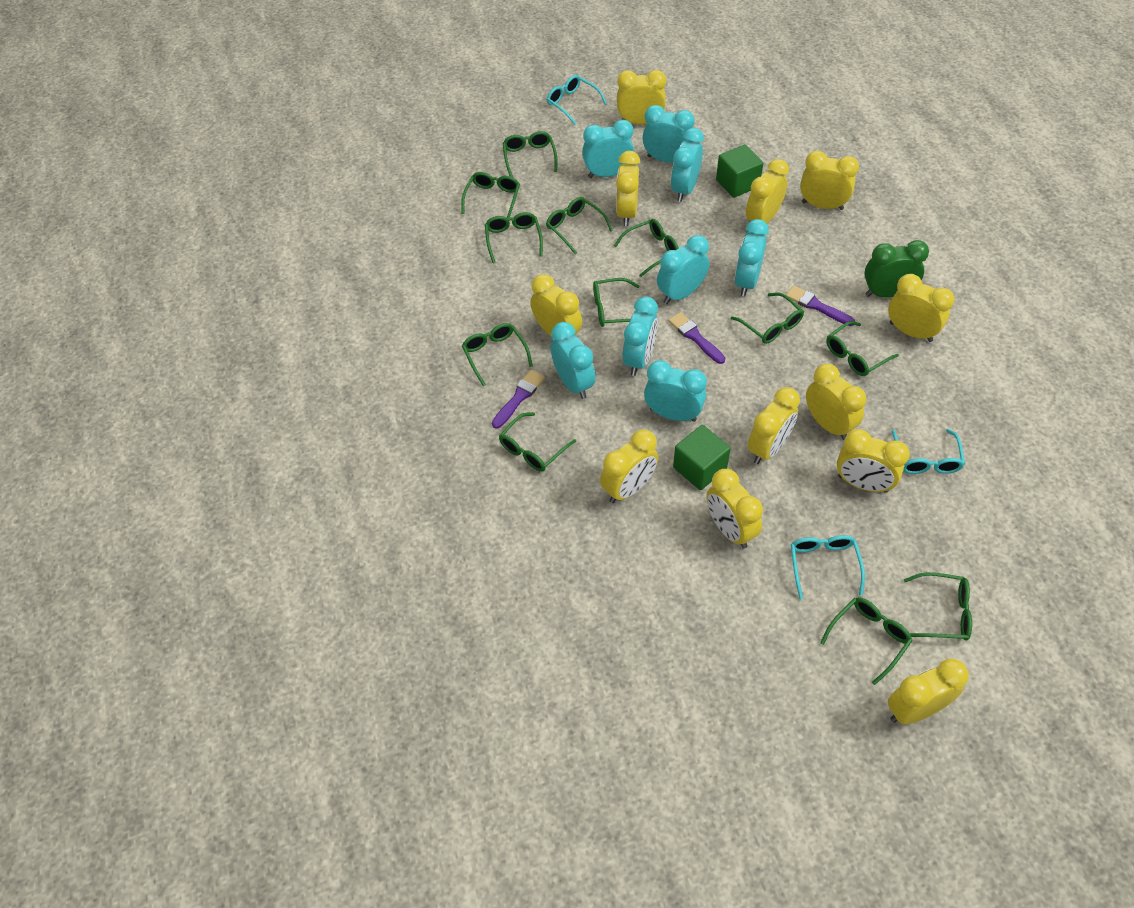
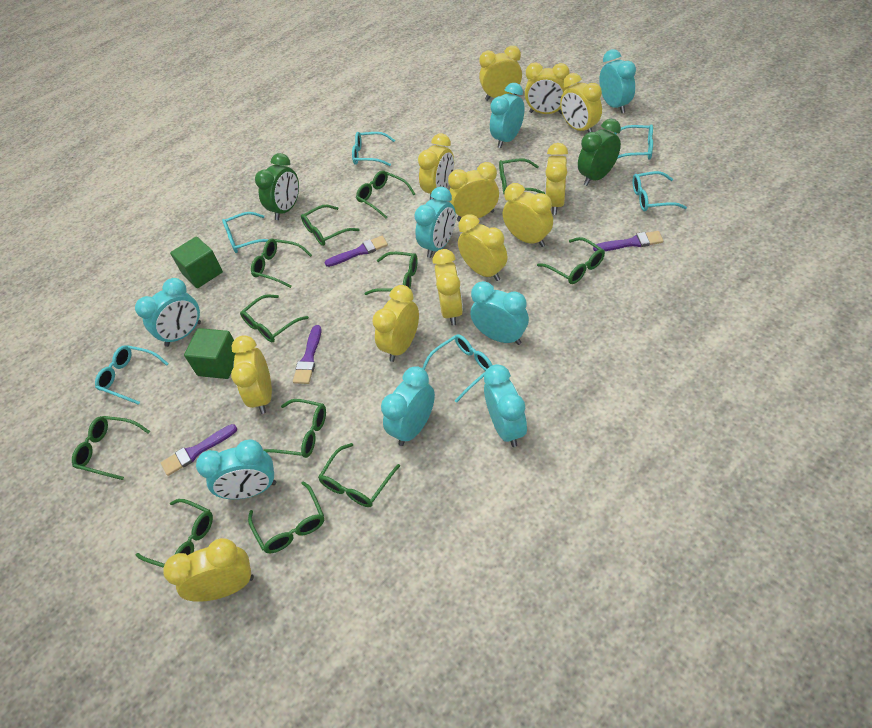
green clock: 1 -> 2
purple brush: 3 -> 4
turquoise glasses: 3 -> 6

